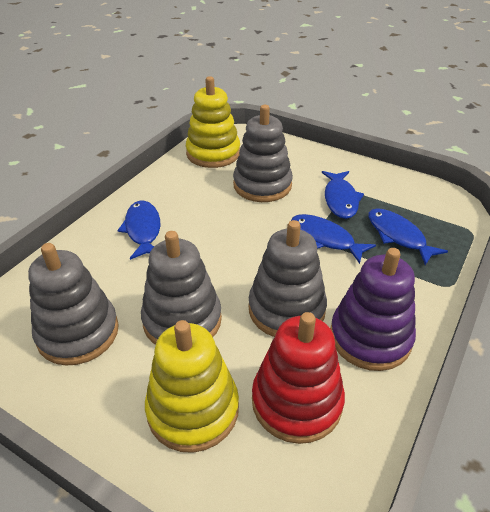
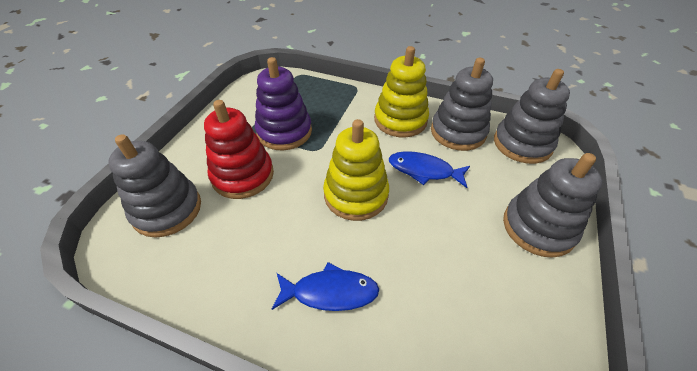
blue fish: 4 -> 2

